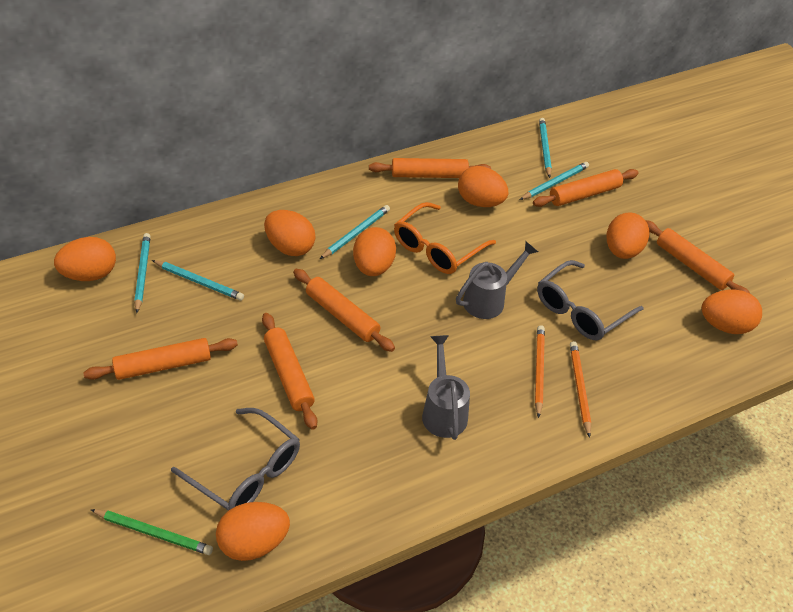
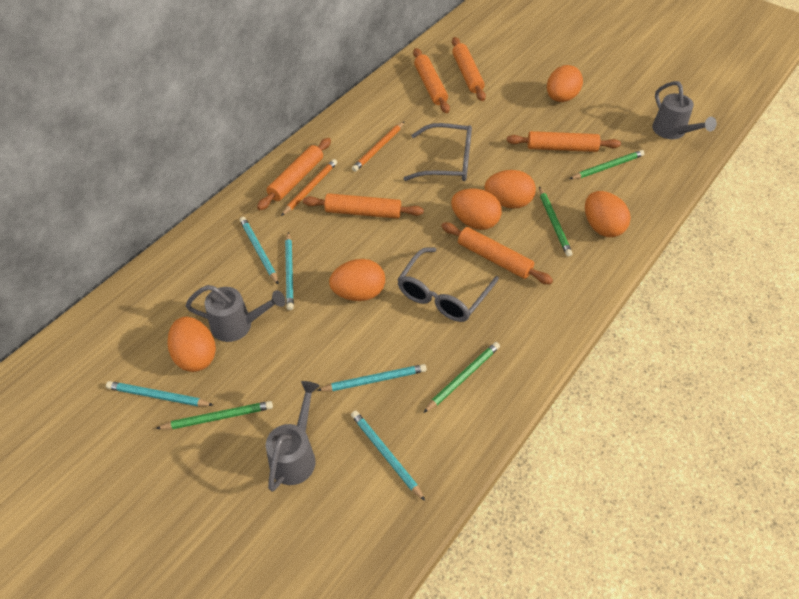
green pencil: 1 -> 4
grey watering can: 2 -> 3
orange egg: 7 -> 6
orange glasses: 1 -> 0

